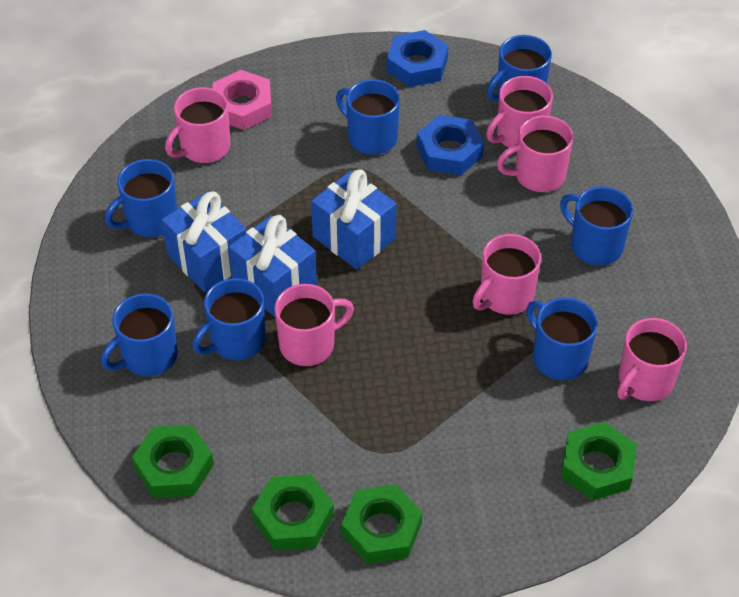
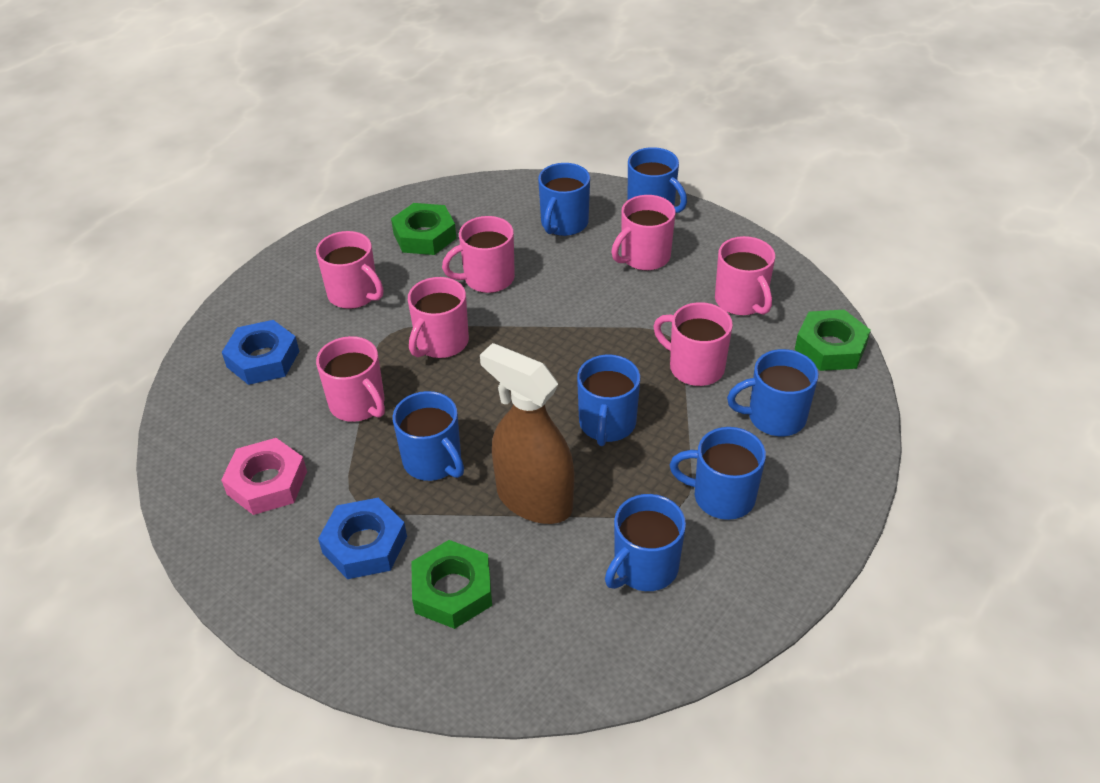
blue gift: 3 -> 0
brown spray bottle: 0 -> 1
green nut: 4 -> 3
pink mug: 6 -> 7

